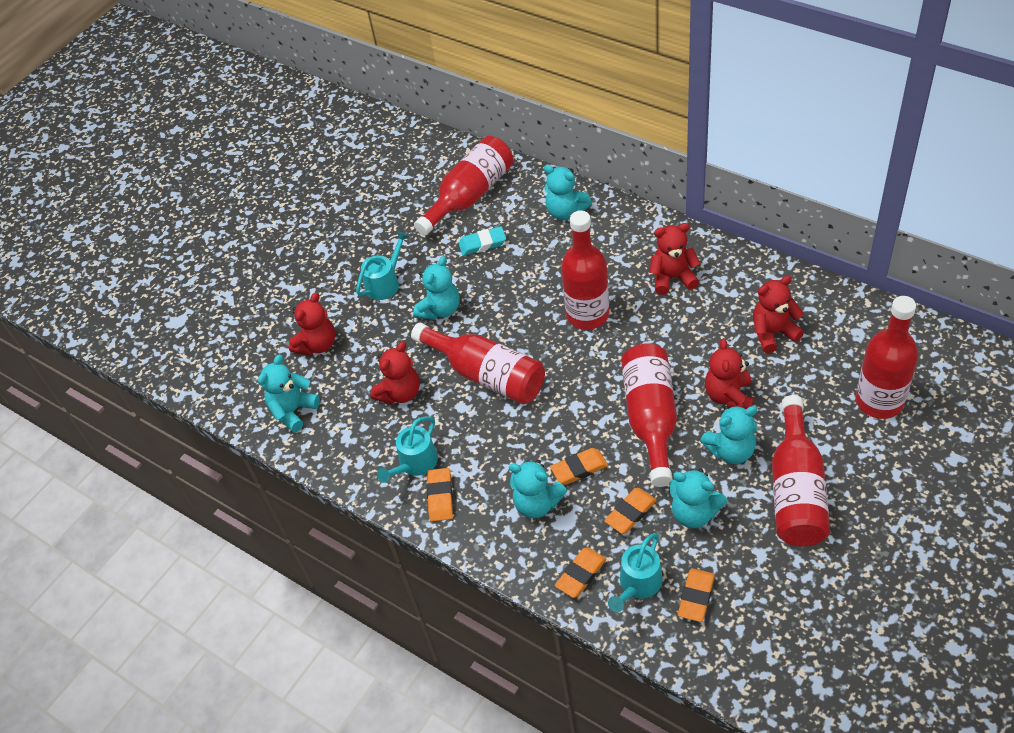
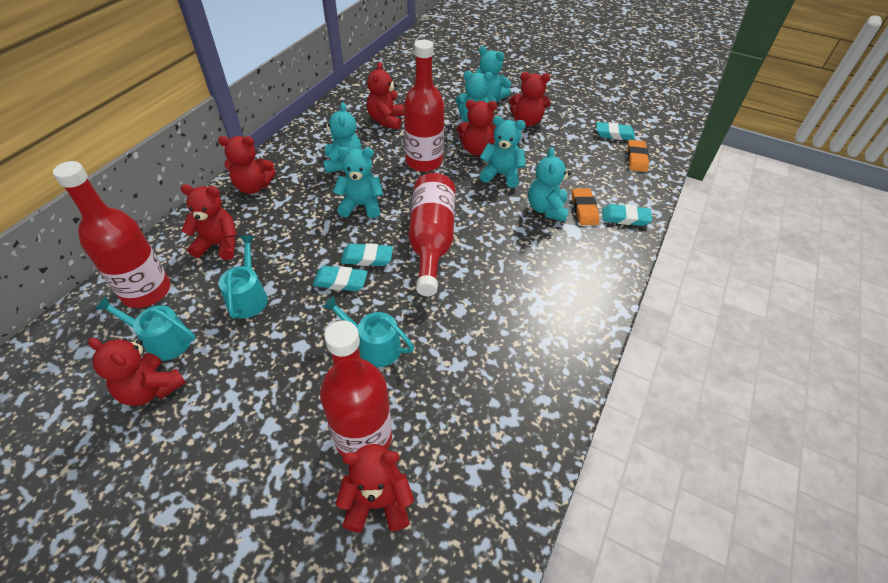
orange eraser: 5 -> 2
red bottle: 6 -> 4
red teddy bear: 5 -> 7
turquoise eraser: 1 -> 4

